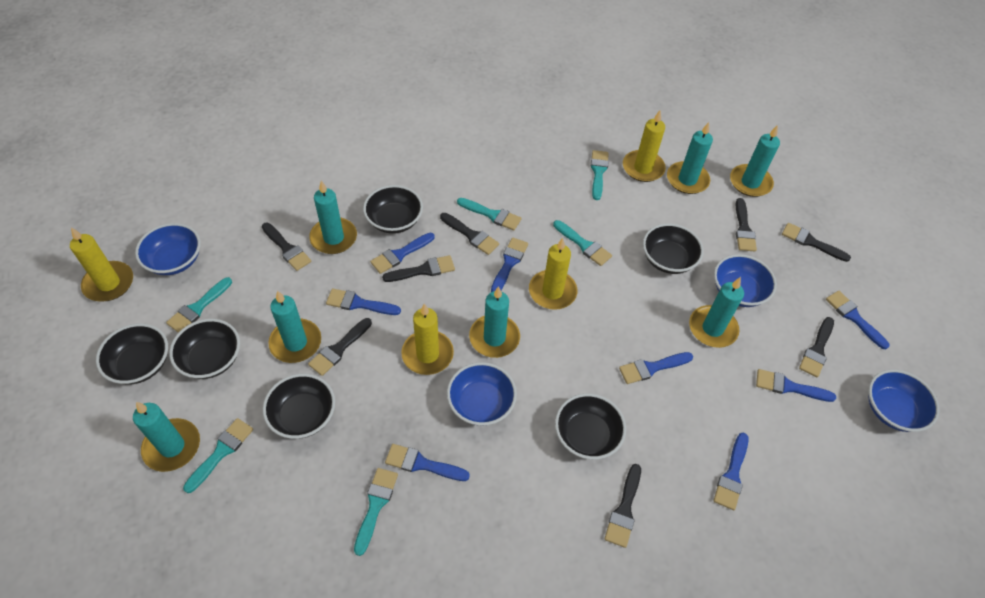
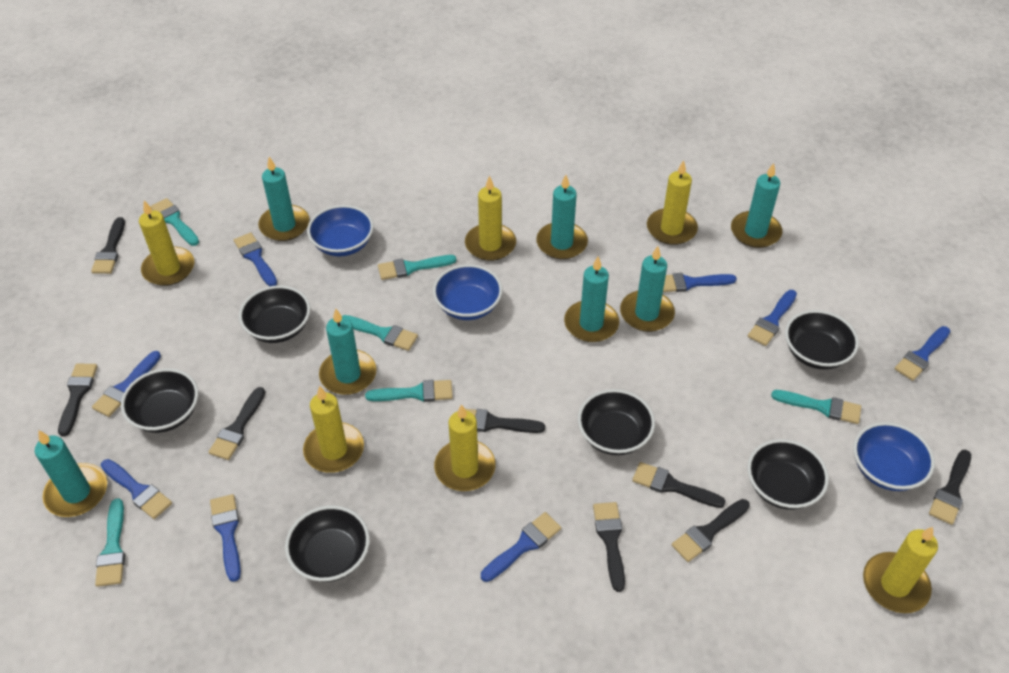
blue bowl: 4 -> 3
yellow candle: 4 -> 6

